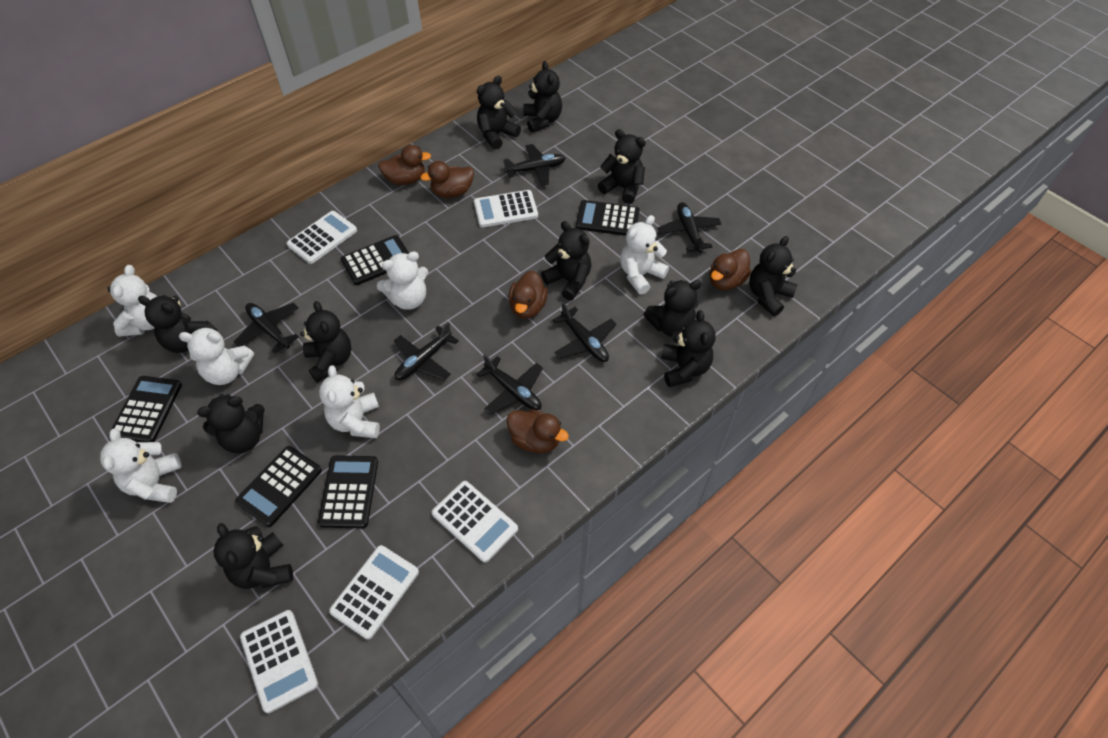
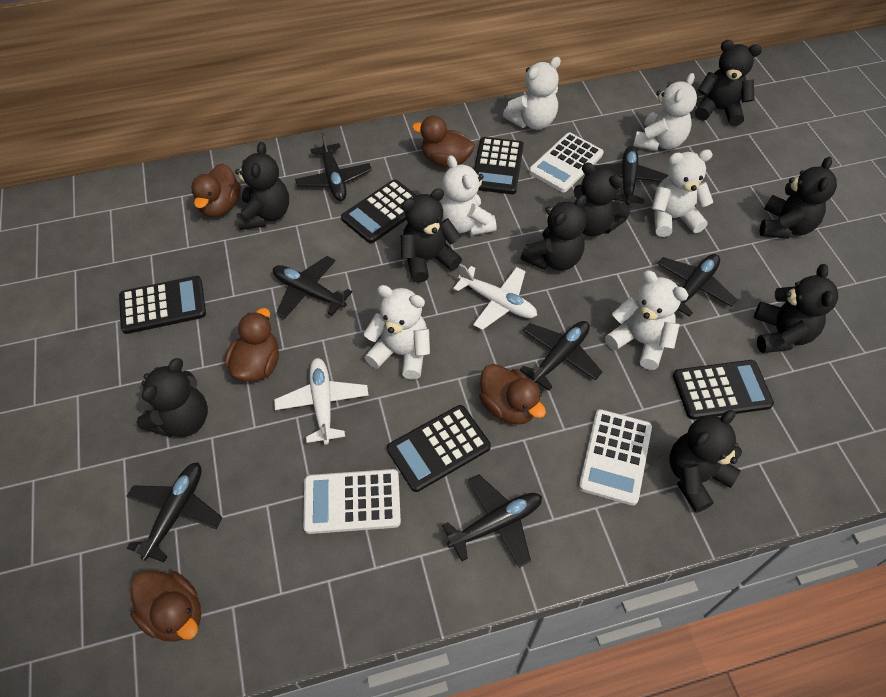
black plane: 6 -> 7
black teddy bear: 11 -> 9
white calculator: 5 -> 3
white plane: 0 -> 2

